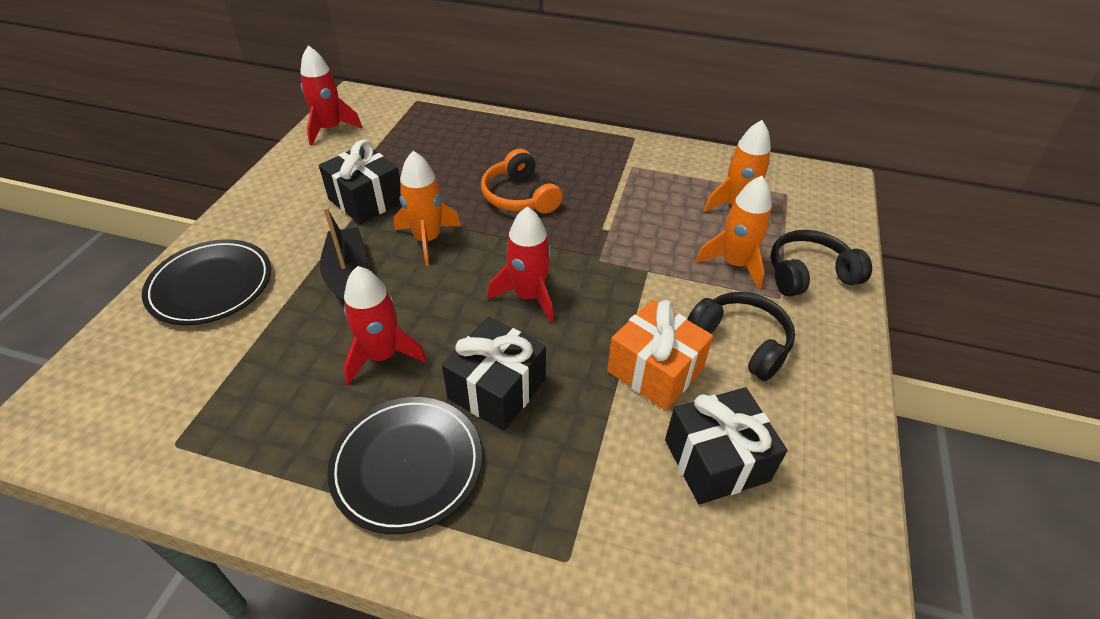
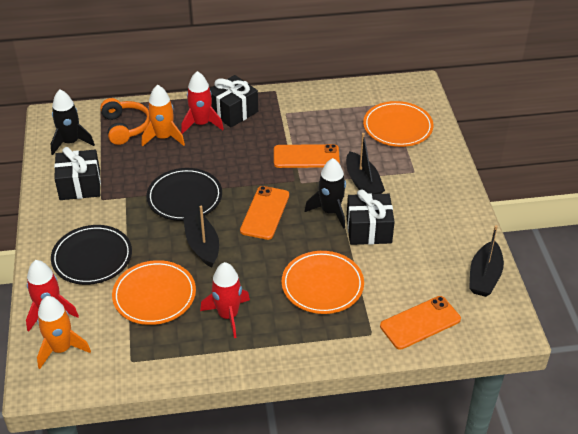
black boat: 1 -> 3
black headphones: 2 -> 0
black rocket: 0 -> 2
orange gift: 1 -> 0
orange phone: 0 -> 3
orange plate: 0 -> 3
orange rocket: 3 -> 2

